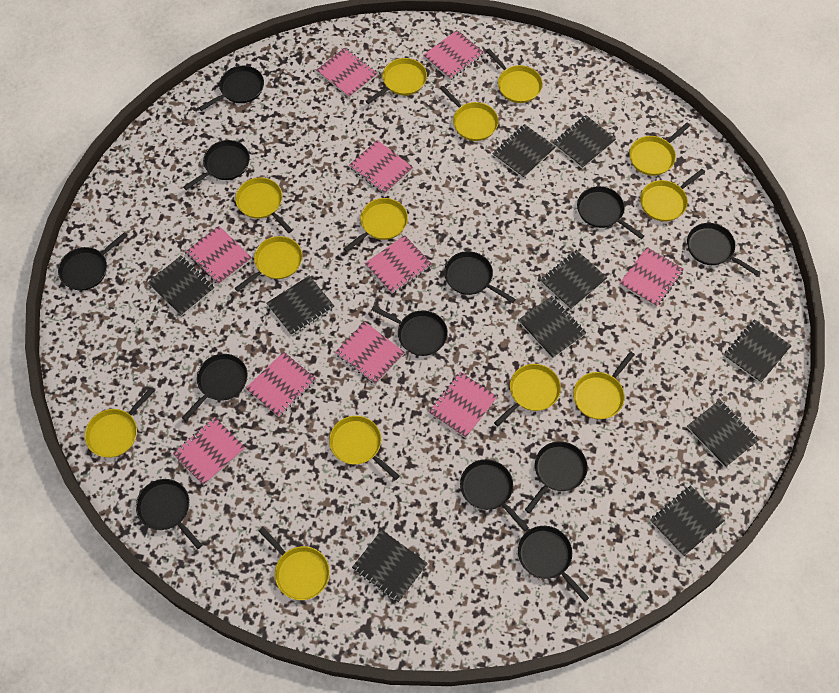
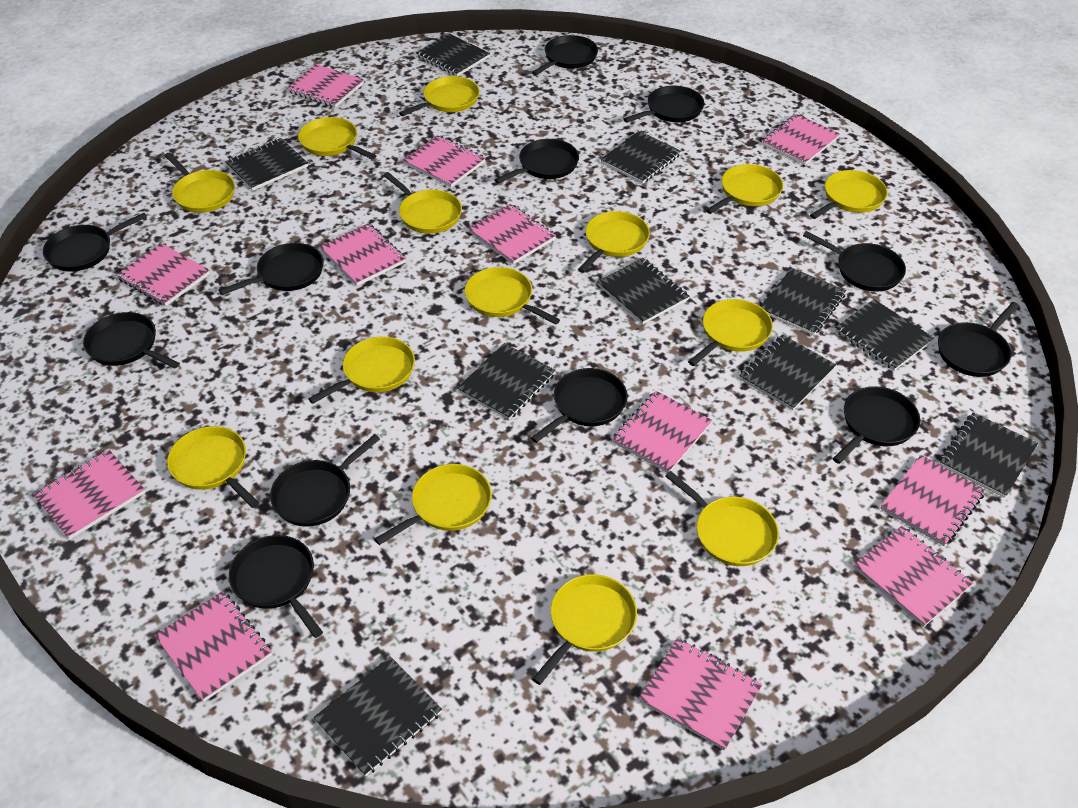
pink notebook: 10 -> 12
yellow pan: 13 -> 14

